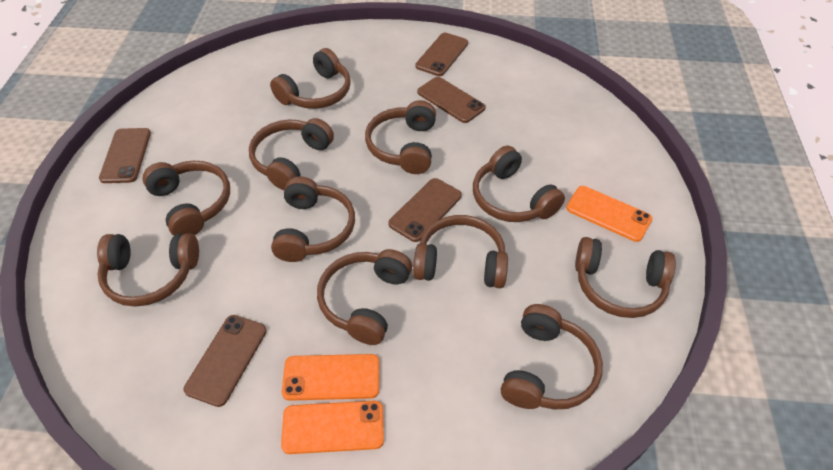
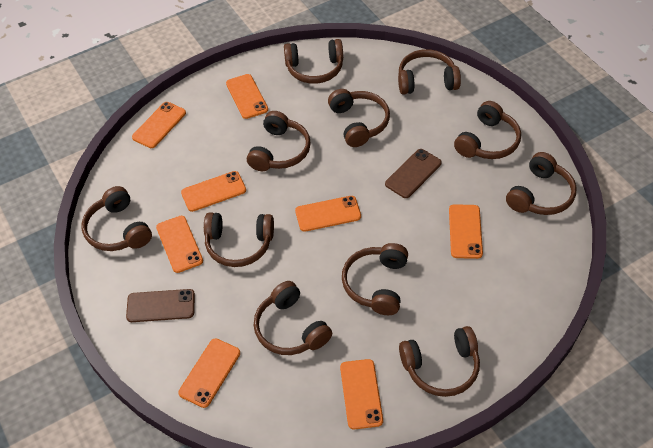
brown phone: 5 -> 2
orange phone: 3 -> 8

